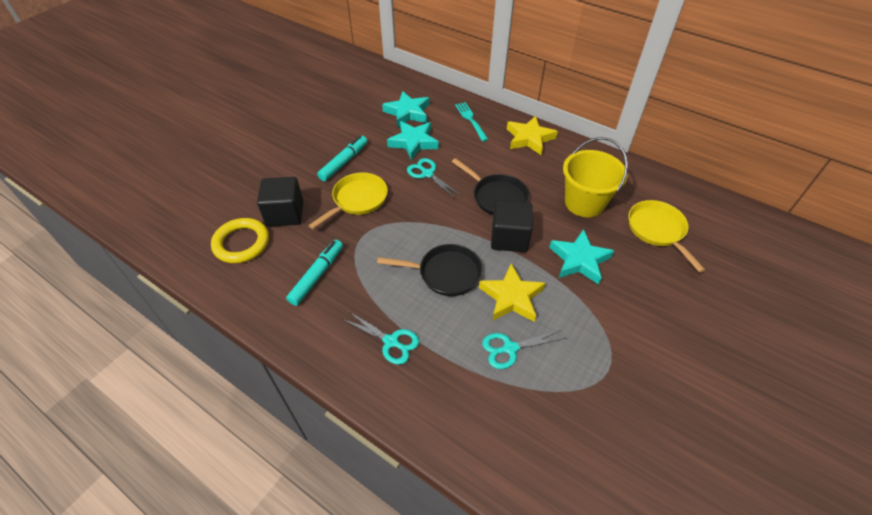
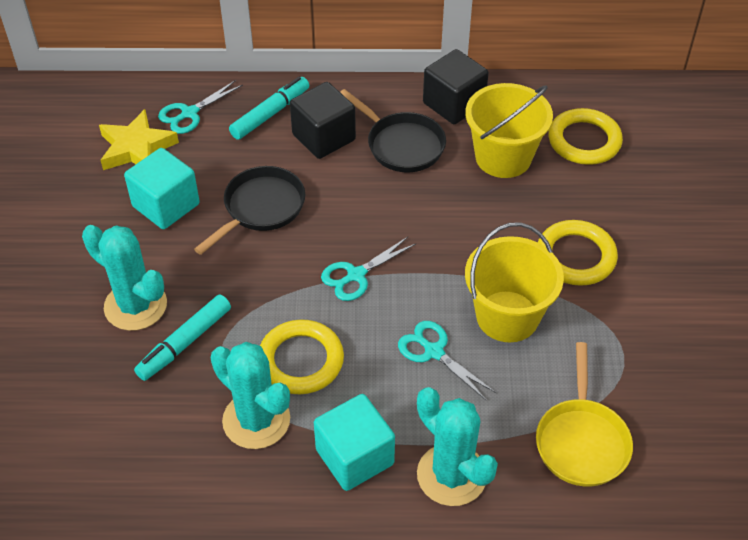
turquoise cactus: 0 -> 3
turquoise cube: 0 -> 2
turquoise fork: 1 -> 0
turquoise star: 3 -> 0
yellow bucket: 1 -> 2
yellow pan: 2 -> 1
yellow ring: 1 -> 3
yellow star: 2 -> 1

